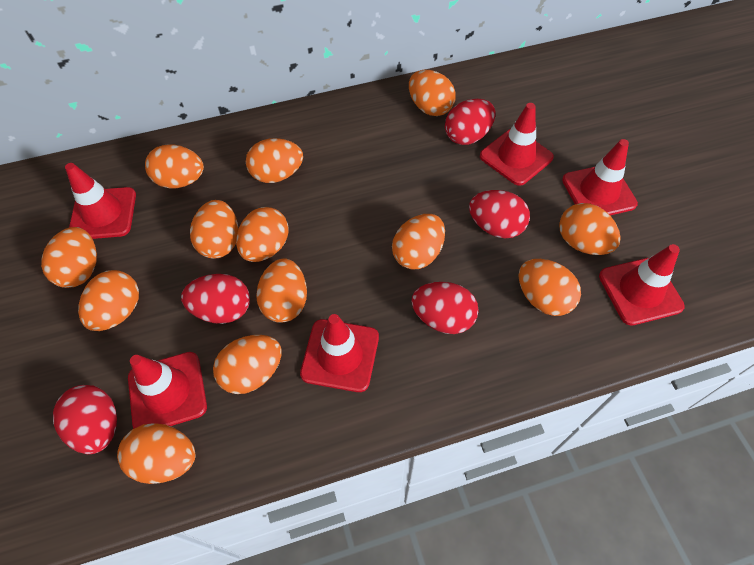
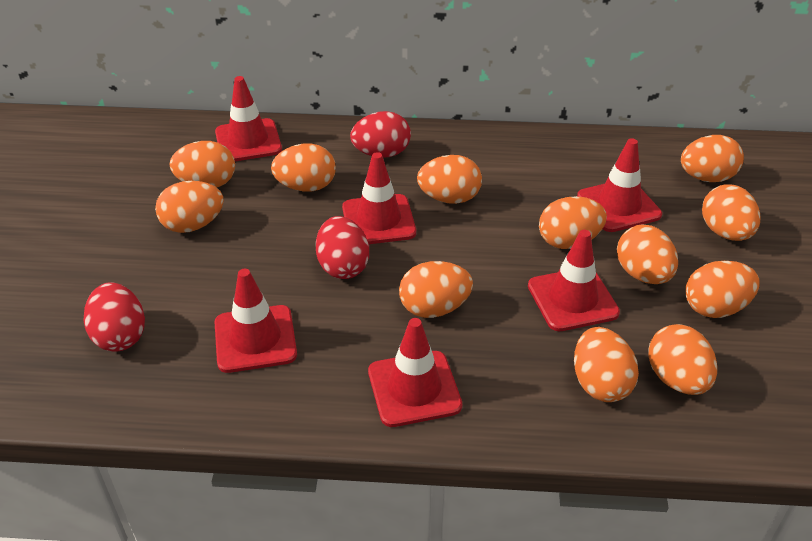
orange egg: 13 -> 12
red egg: 5 -> 3

